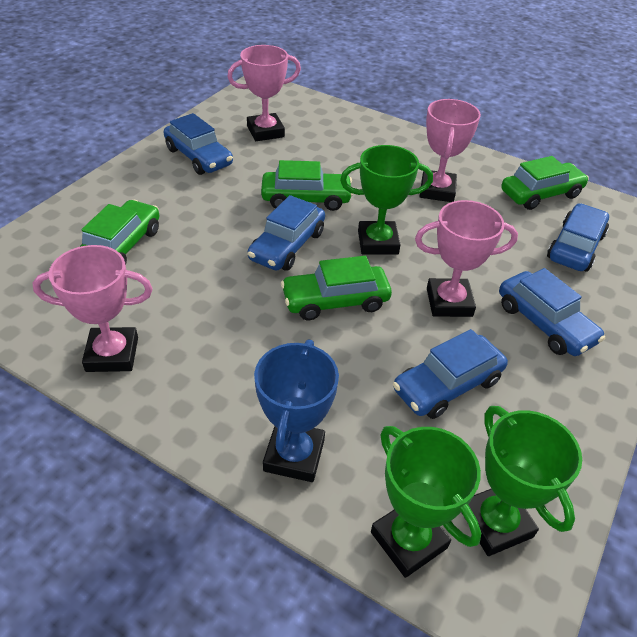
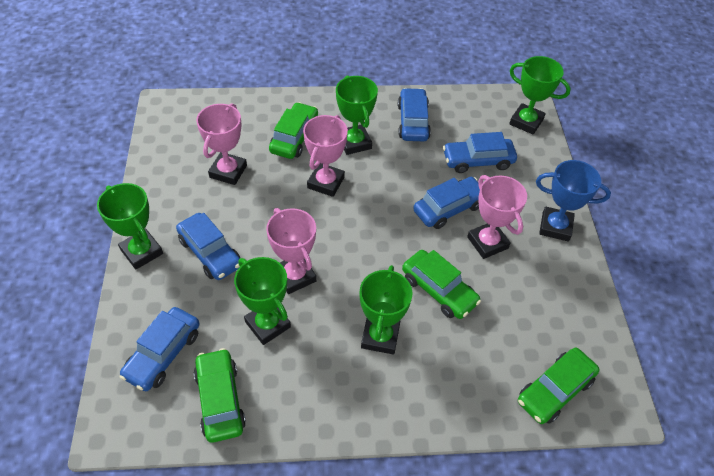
green trophy: 3 -> 5

